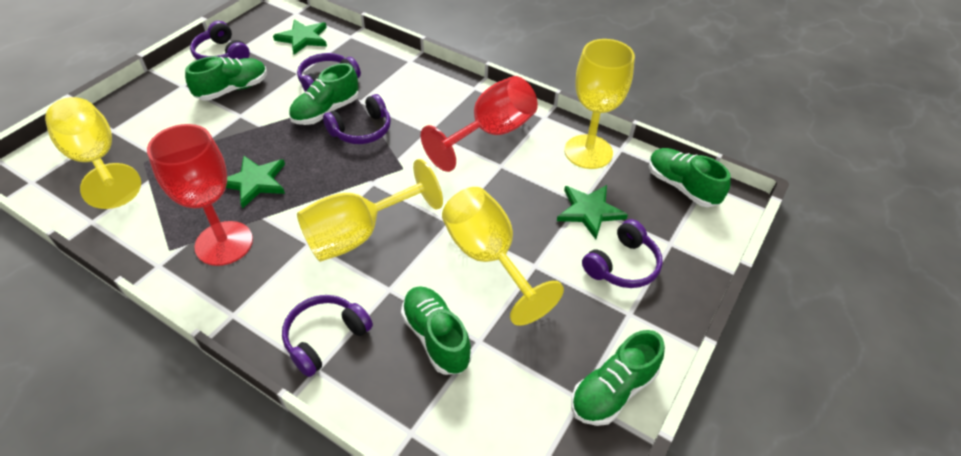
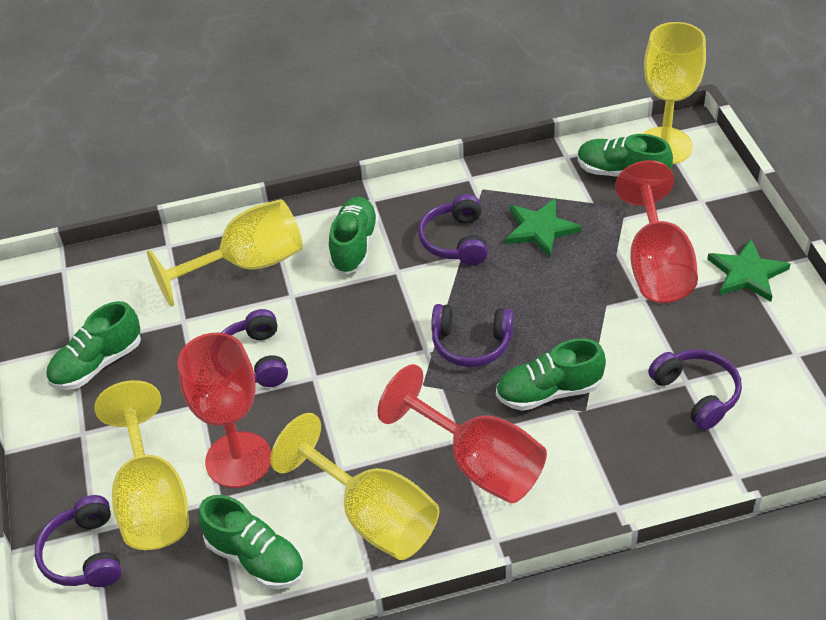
green star: 3 -> 2
red goblet: 2 -> 3

